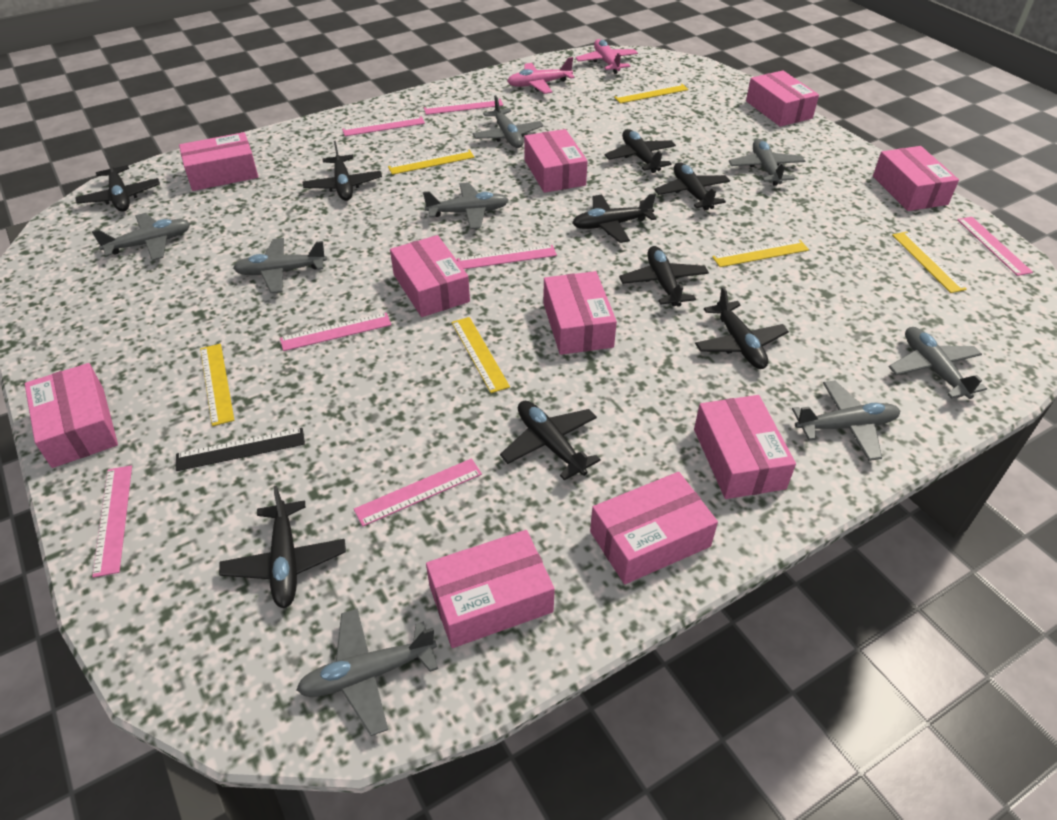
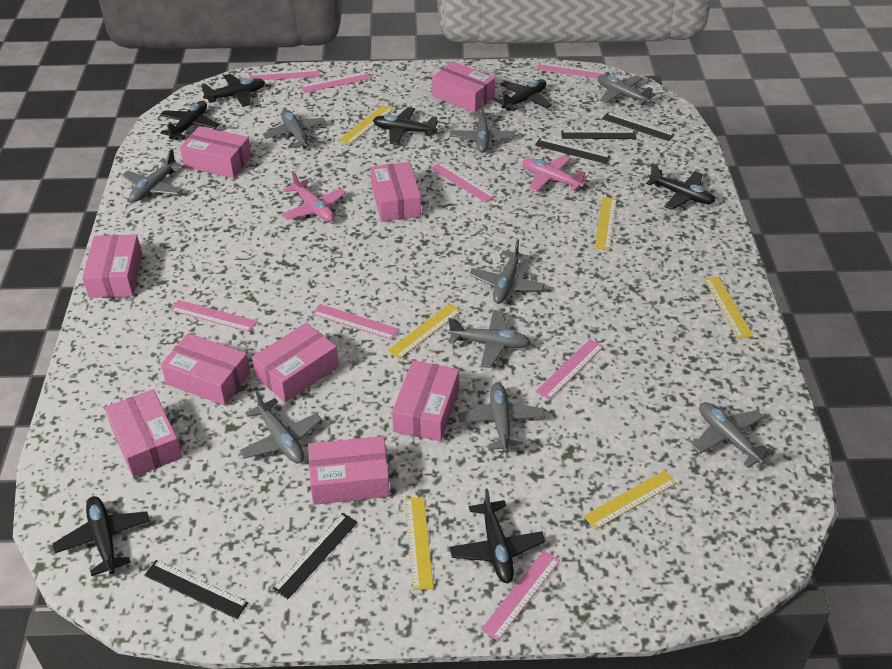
black plane: 9 -> 7
black ruler: 1 -> 5
grey plane: 8 -> 9
pink box: 10 -> 9
pink ruler: 7 -> 8

